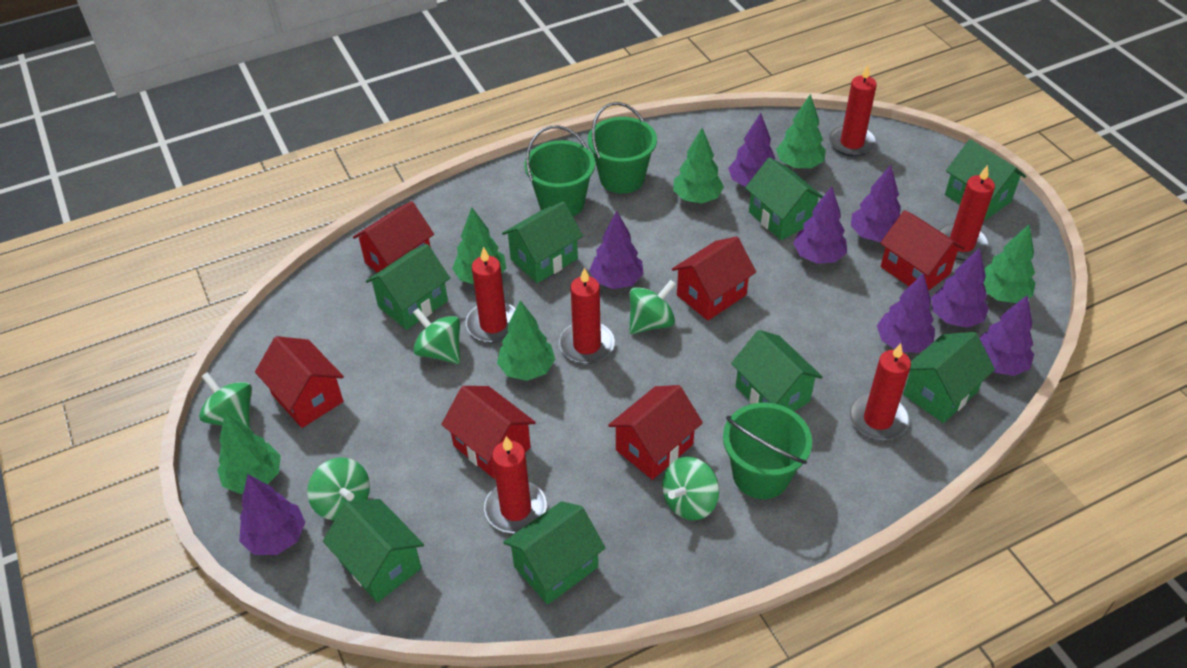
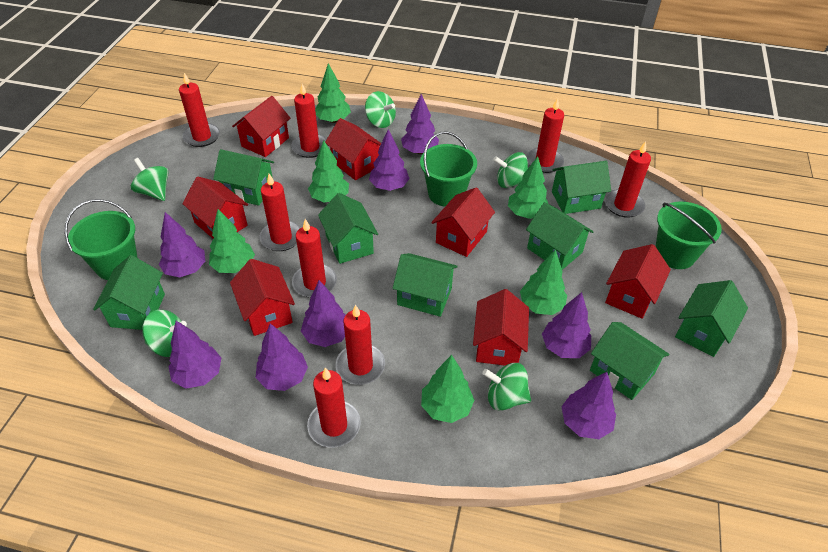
red candle: 6 -> 8
red house: 6 -> 7

